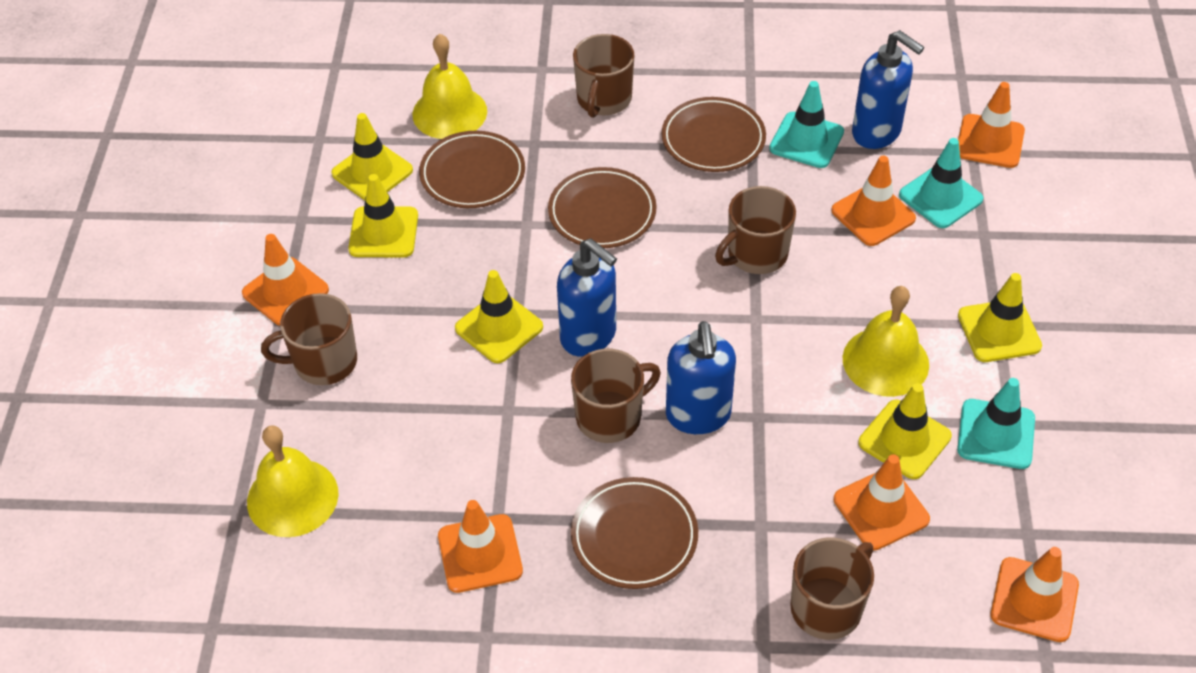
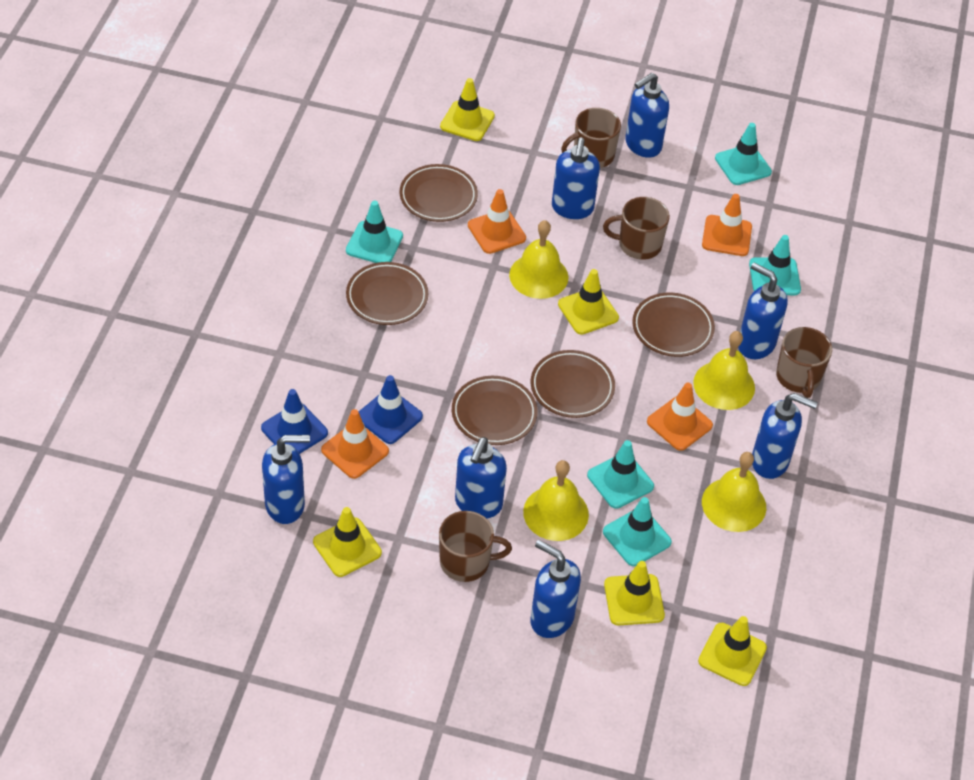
blue soap dispenser: 3 -> 7
blue traffic cone: 0 -> 2
brown mug: 5 -> 4
brown plate: 4 -> 5
orange traffic cone: 6 -> 4
turquoise traffic cone: 3 -> 5
yellow bell: 3 -> 4

